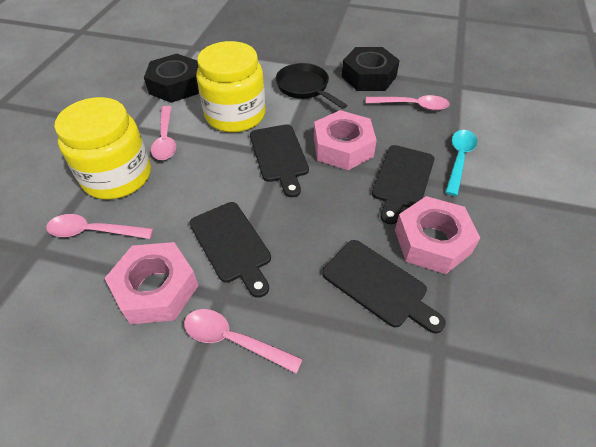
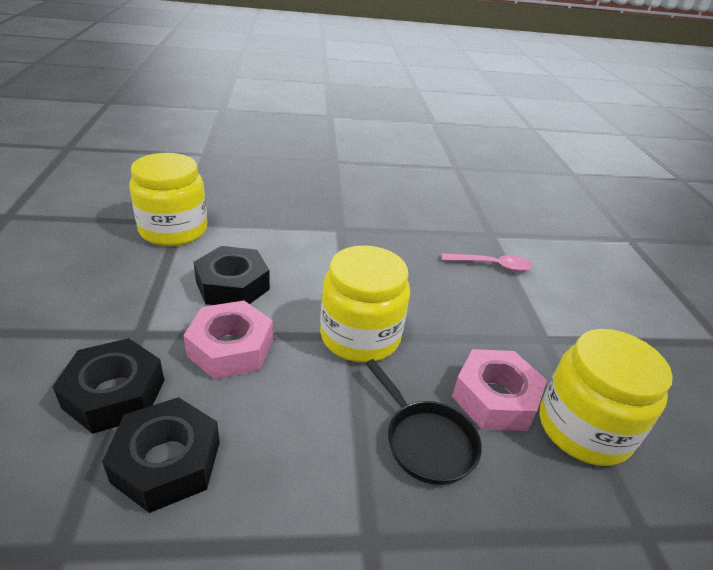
black cutting board: 4 -> 0
black nut: 2 -> 3
pink nut: 3 -> 2
pink spoon: 4 -> 1
turquoise spoon: 1 -> 0
yellow jar: 2 -> 3

